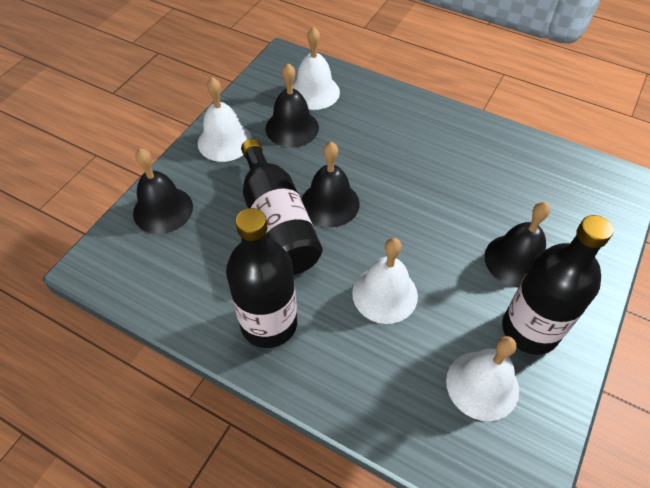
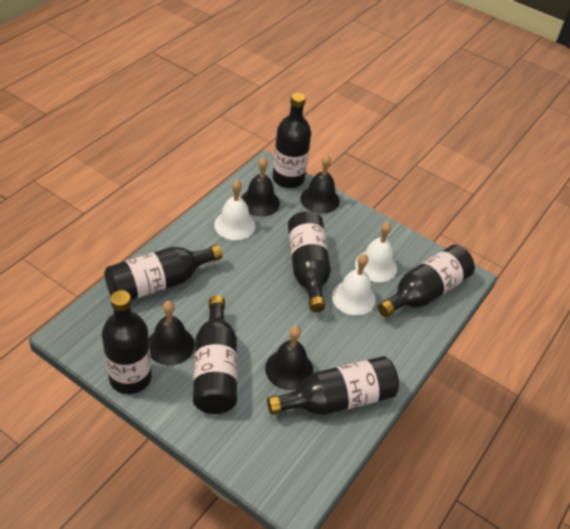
black bottle: 3 -> 7
white bell: 4 -> 3

